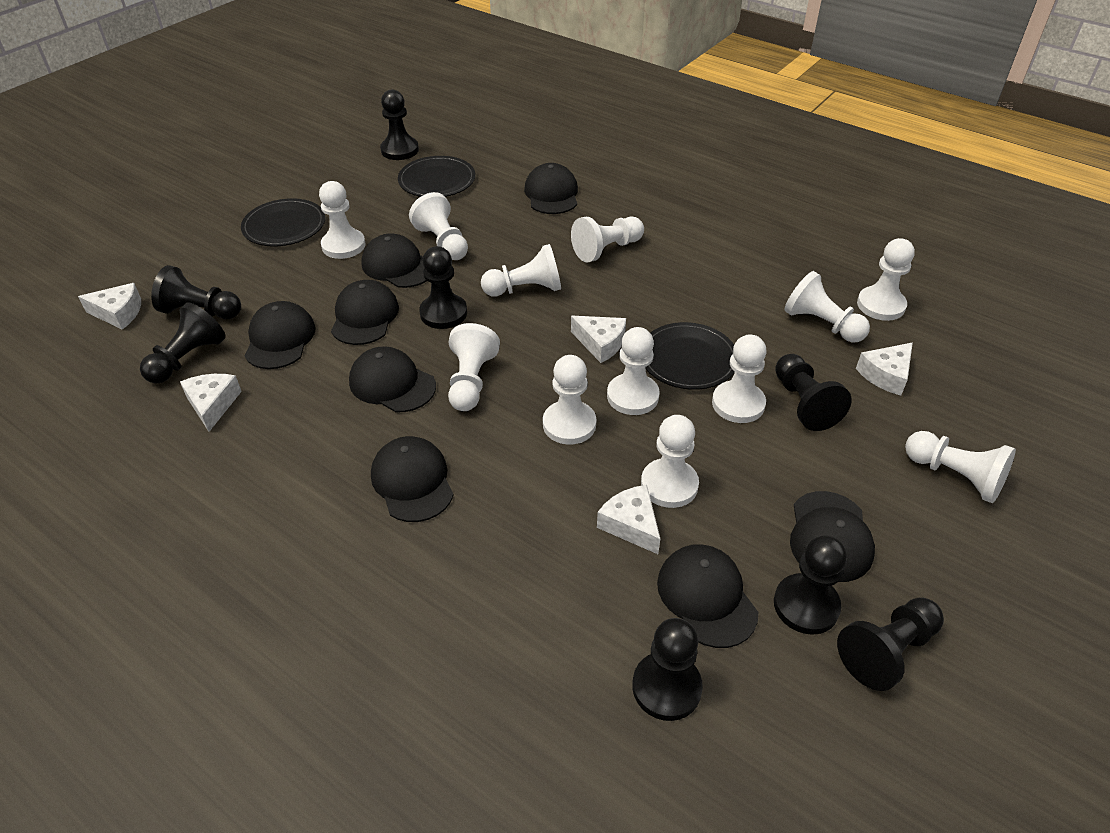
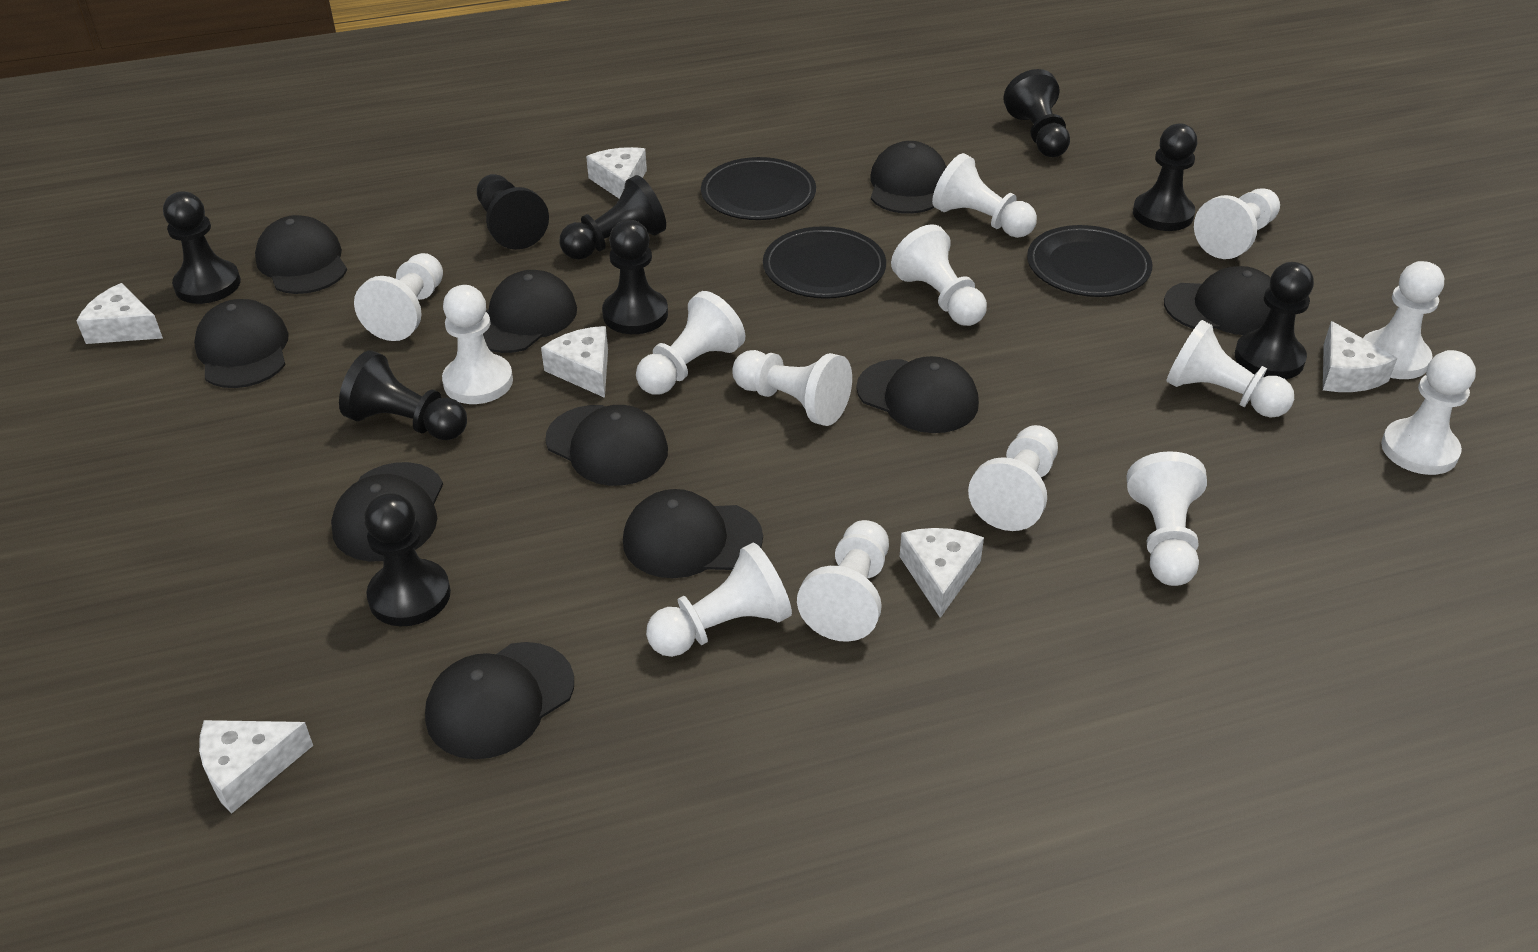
black cap: 8 -> 10
black pawn: 8 -> 9
white cheese: 5 -> 6
white pawn: 12 -> 14

